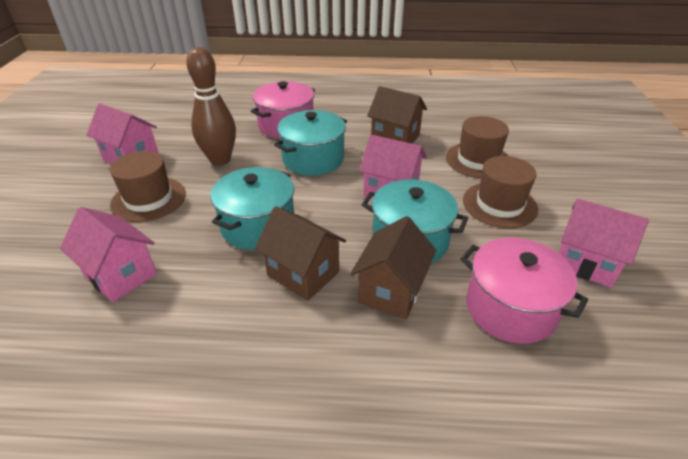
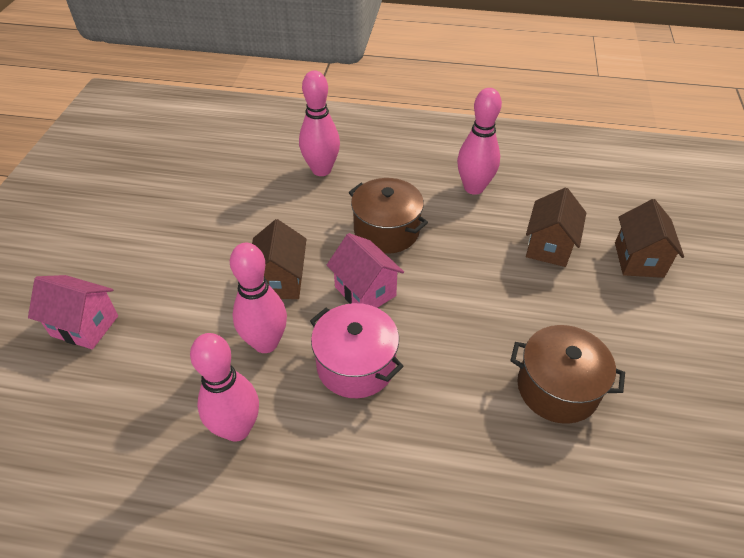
brown bowling pin: 1 -> 0
brown hat: 3 -> 0
brown pot: 0 -> 2
pink bowling pin: 0 -> 4
pink house: 4 -> 2
pink pot: 2 -> 1
turquoise pot: 3 -> 0

